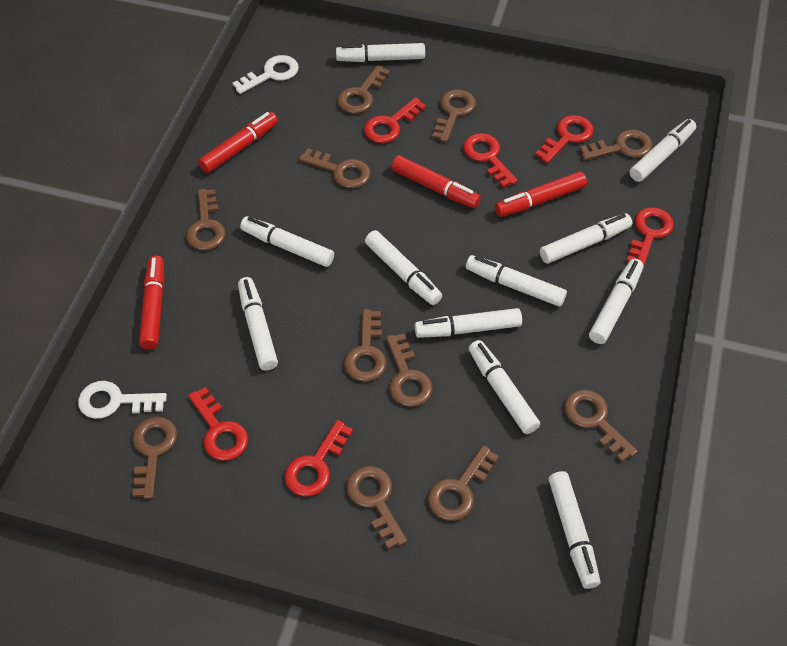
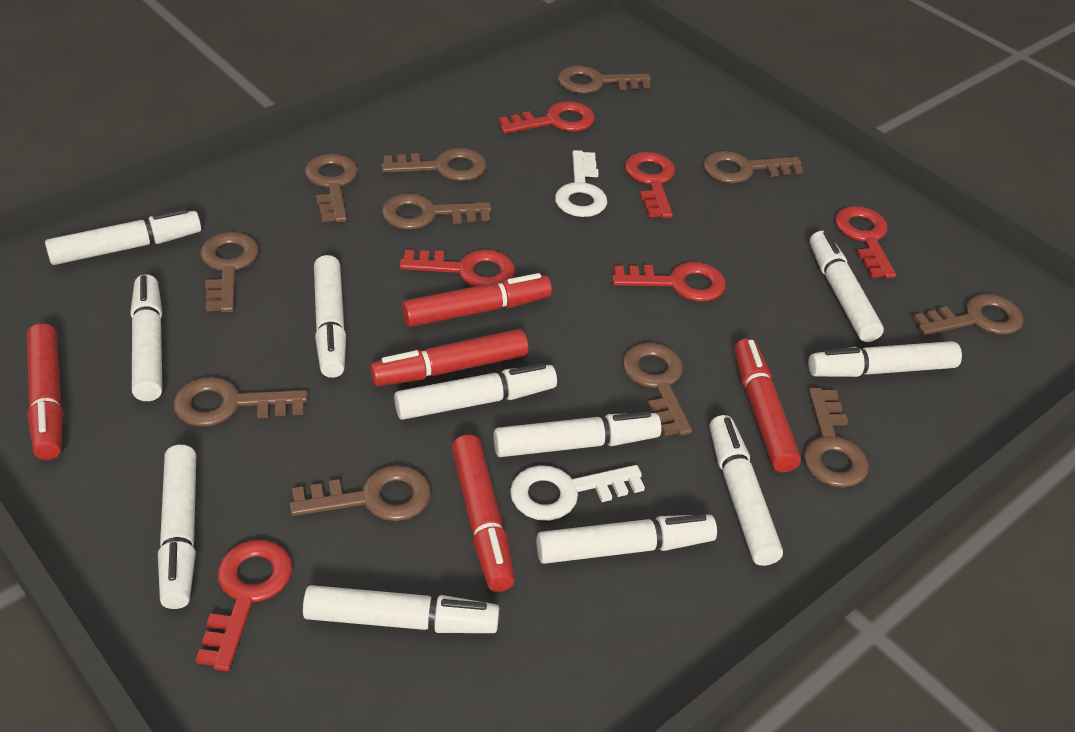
red marker: 4 -> 5

